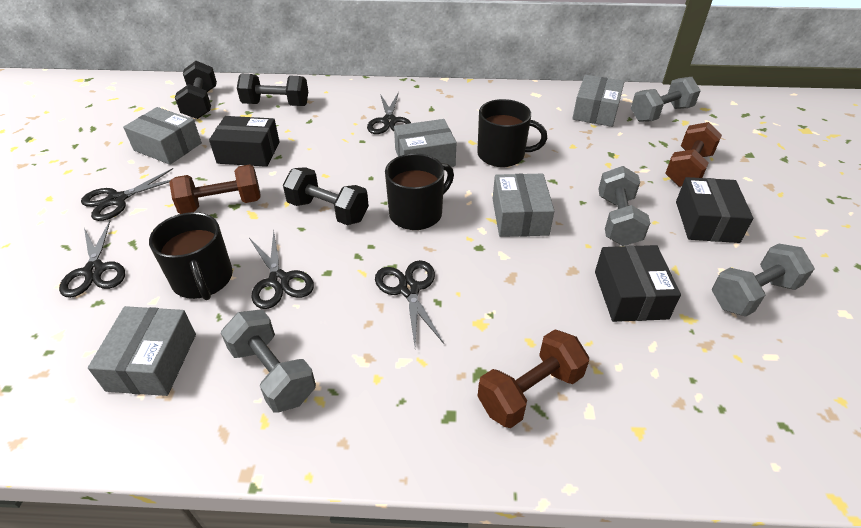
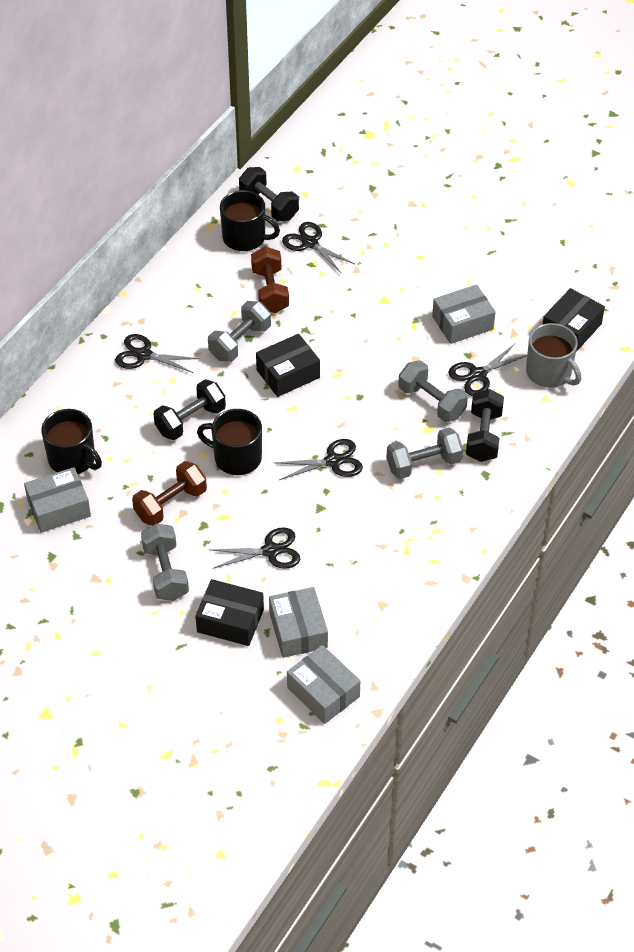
brown dumbbell: 3 -> 2
grey box: 5 -> 4
grey mug: 0 -> 1

